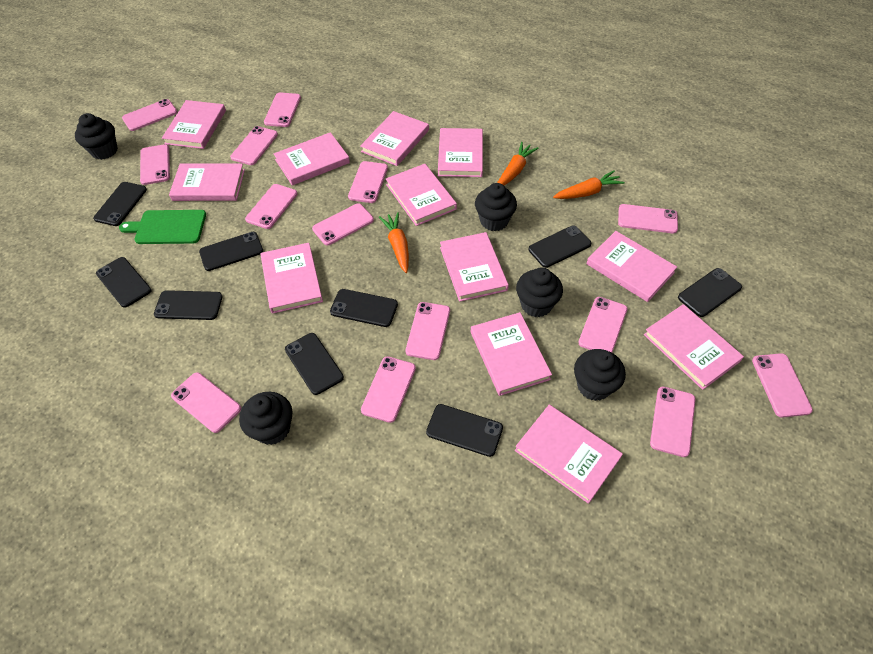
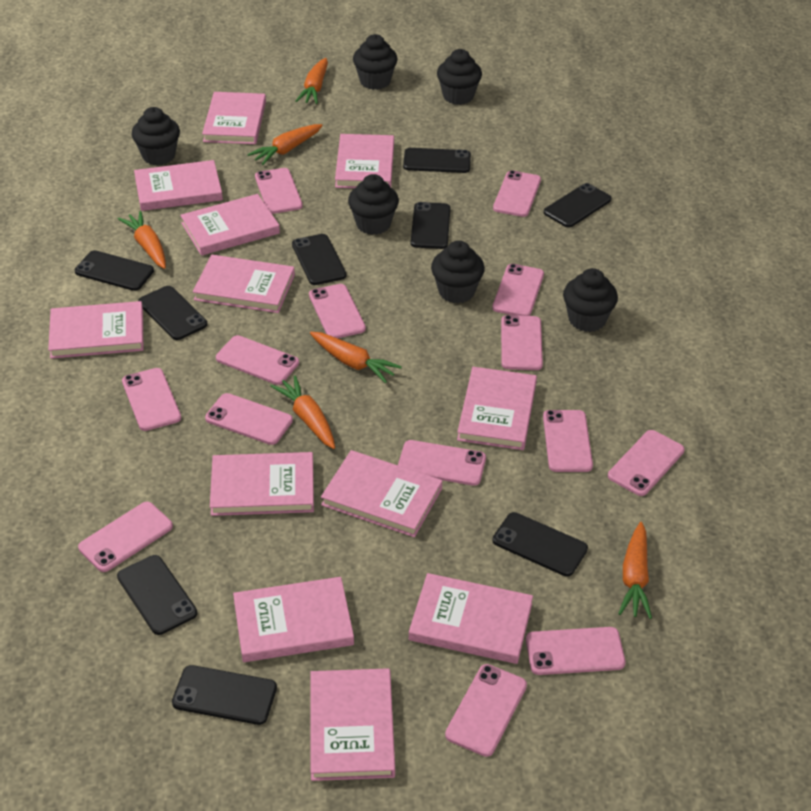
black cupcake: 5 -> 6
green cutting board: 1 -> 0
orange carrot: 3 -> 6

